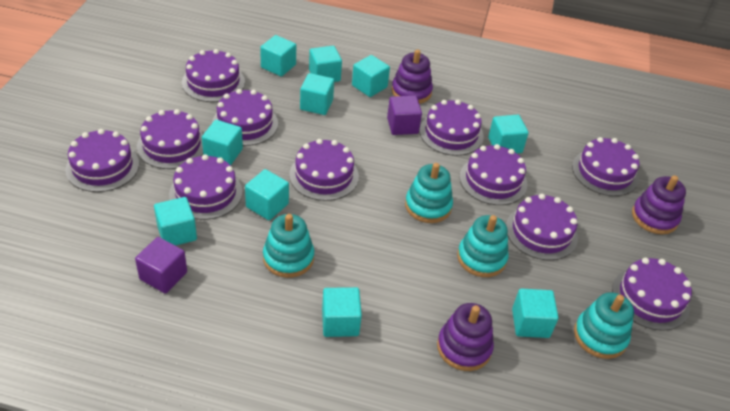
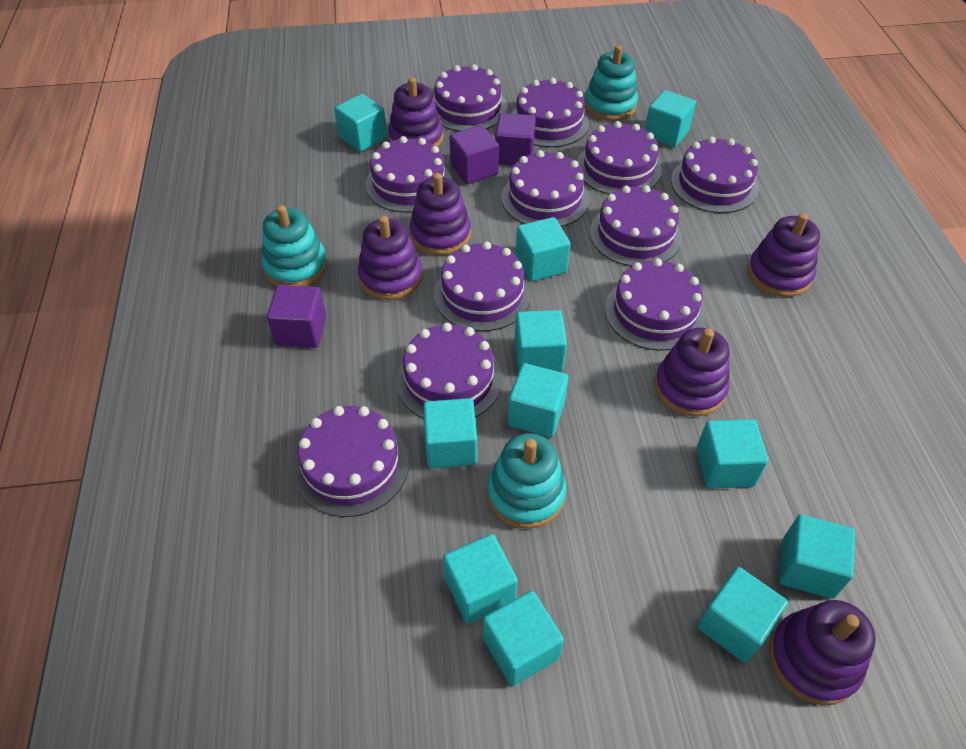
purple cube: 2 -> 3
purple stacking toy: 3 -> 6
turquoise cube: 10 -> 11
turquoise stacking toy: 4 -> 3

